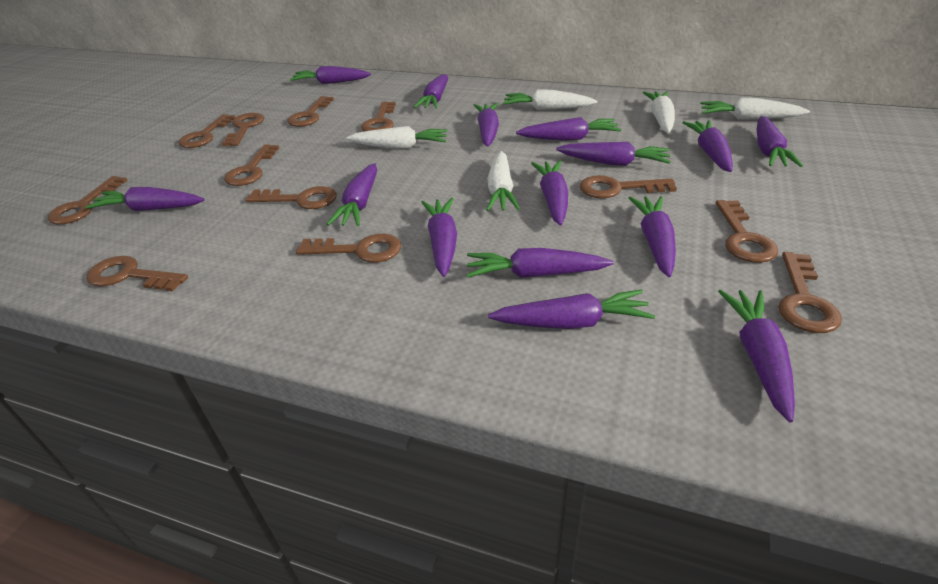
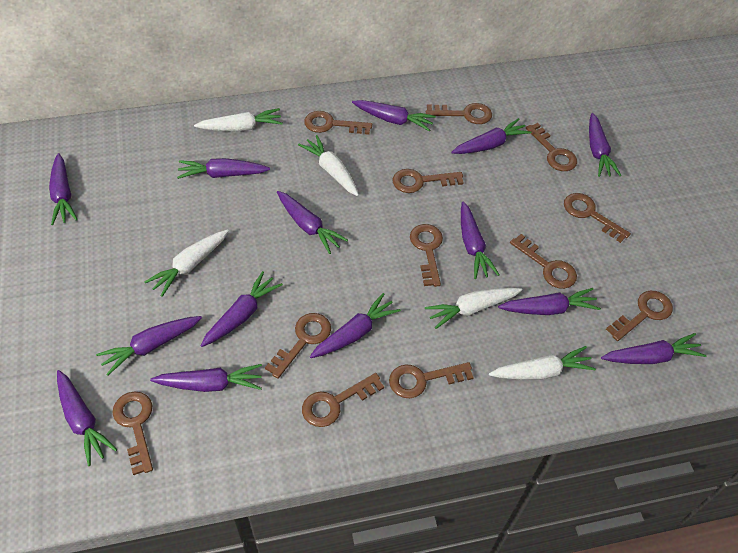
purple carrot: 15 -> 14

